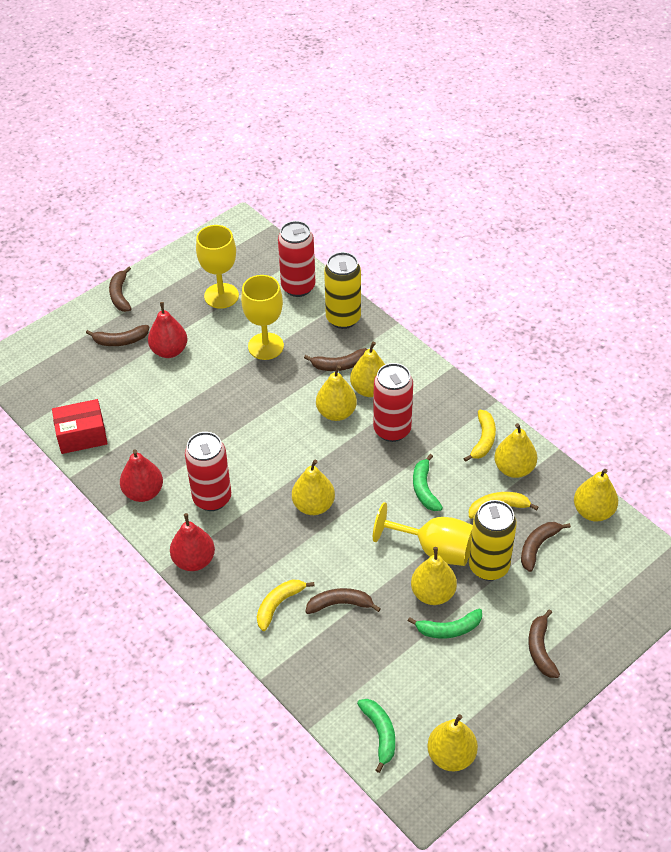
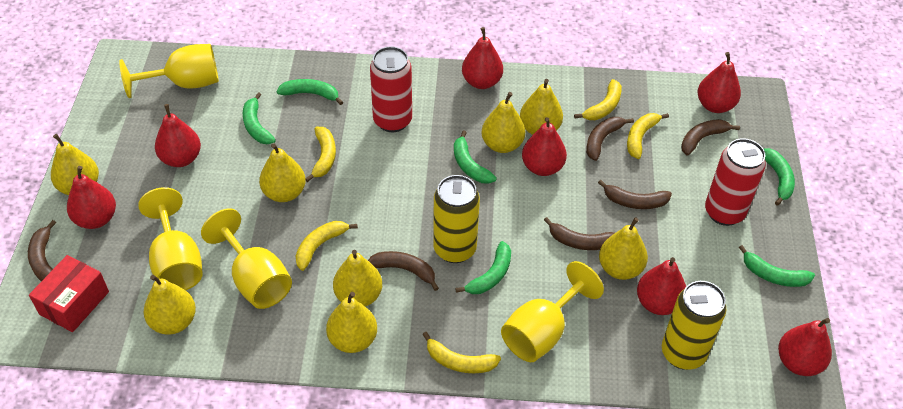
green banana: 3 -> 6
red can: 3 -> 2
red pear: 3 -> 7
yellow banana: 3 -> 5
yellow goblet: 3 -> 4
yellow pear: 7 -> 8

